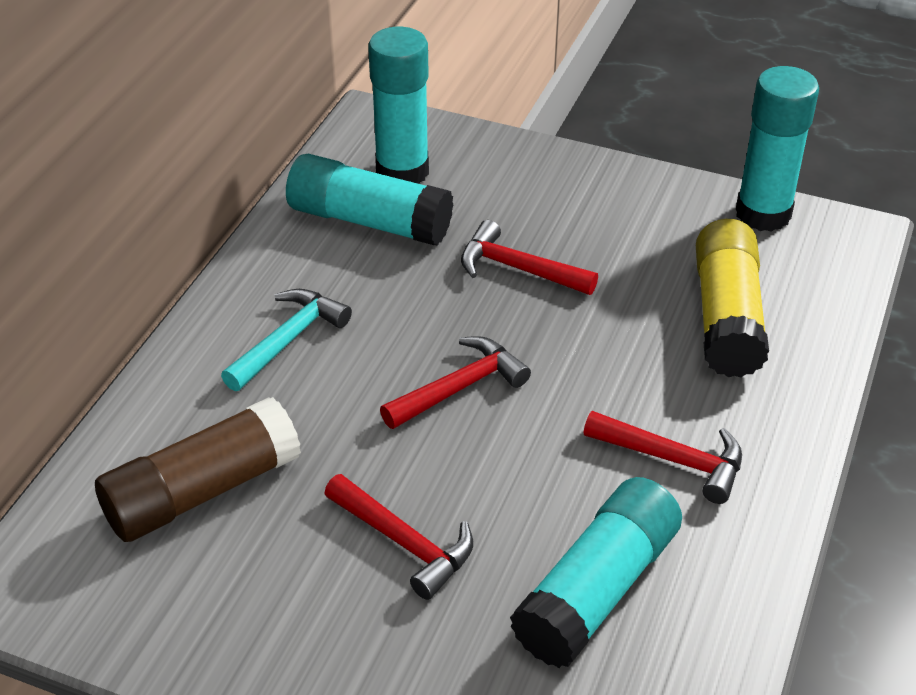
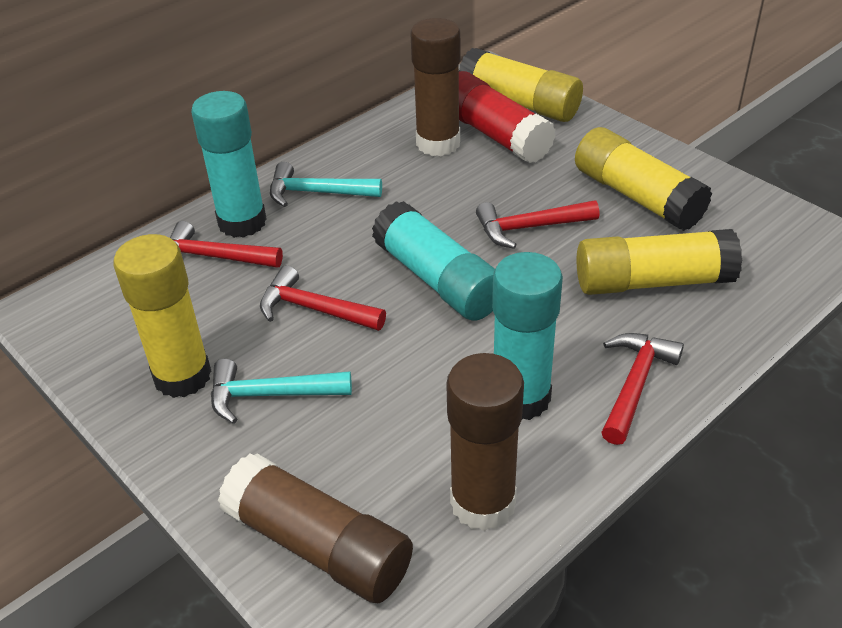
brown glue stick: 1 -> 3
red glue stick: 0 -> 1
turquoise glue stick: 4 -> 3
turquoise hammer: 1 -> 2
yellow glue stick: 1 -> 4

